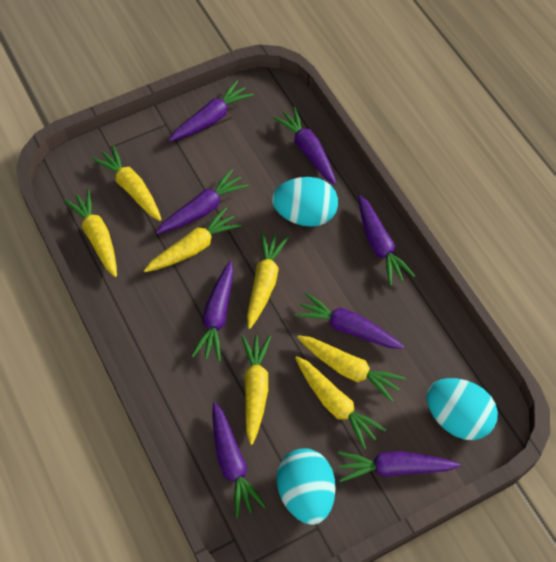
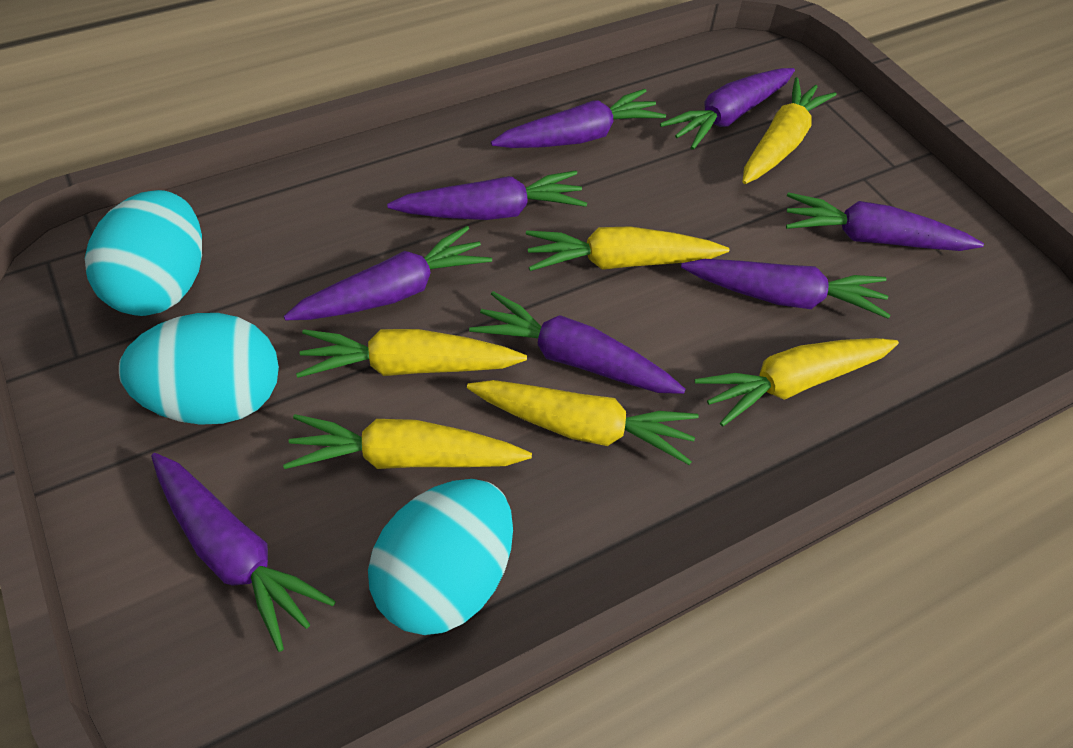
yellow carrot: 7 -> 6

